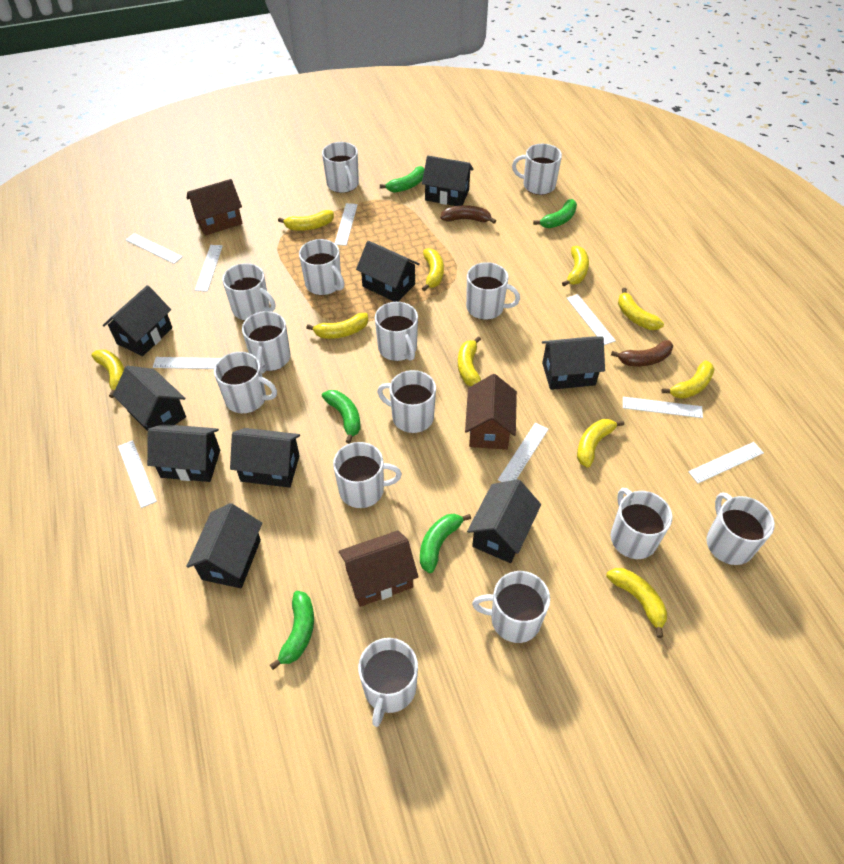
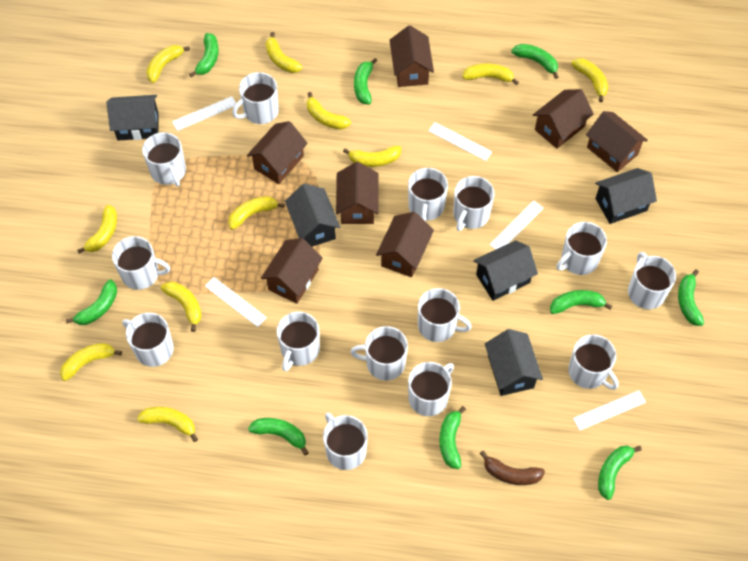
black house: 9 -> 5
brown banana: 2 -> 1
brown house: 3 -> 7
green banana: 5 -> 9
white ruler: 9 -> 5
yellow banana: 10 -> 11

